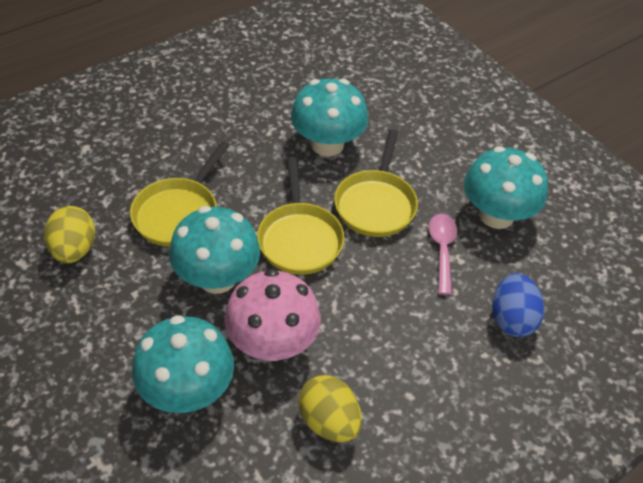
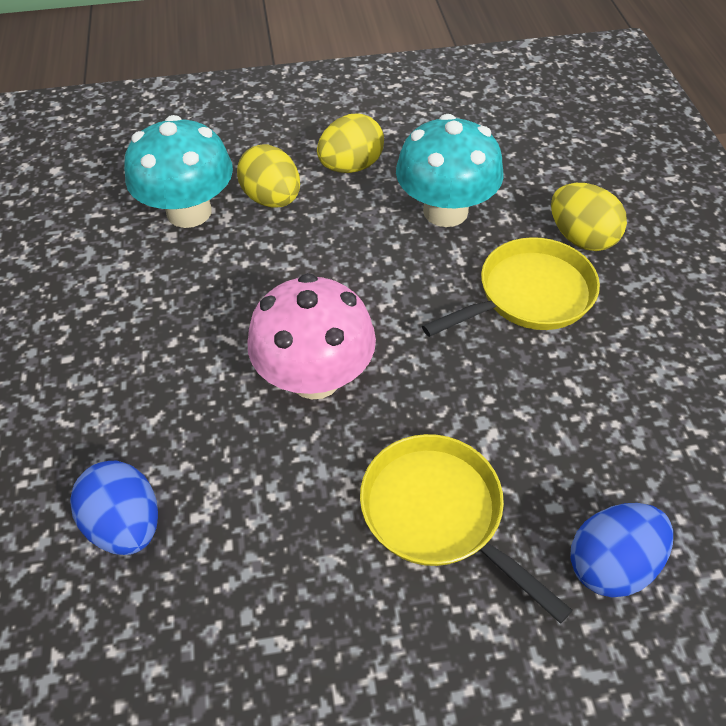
blue egg: 1 -> 2
pink spoon: 1 -> 0
turquoise mushroom: 4 -> 2
yellow egg: 2 -> 3
yellow pan: 3 -> 2

